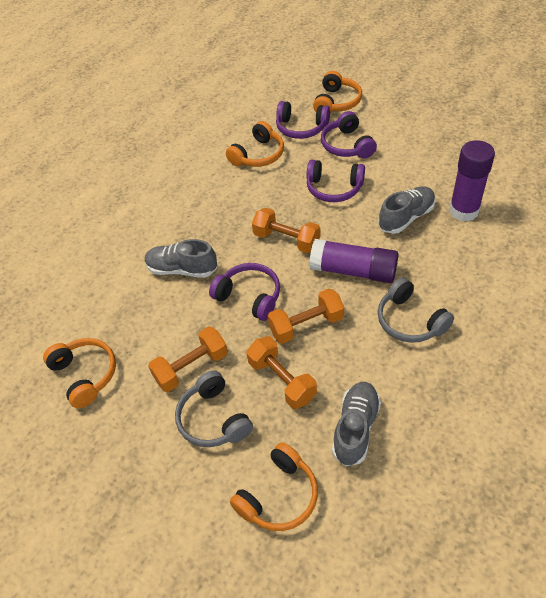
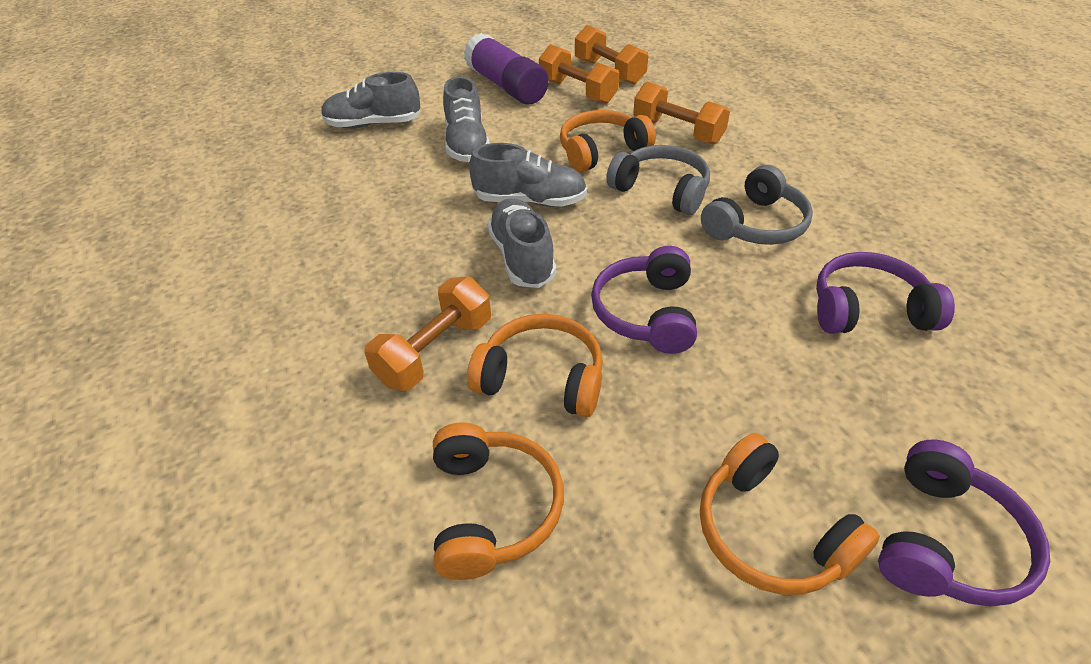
grey shoe: 3 -> 4
purple glue stick: 2 -> 1
purple headphones: 4 -> 3

